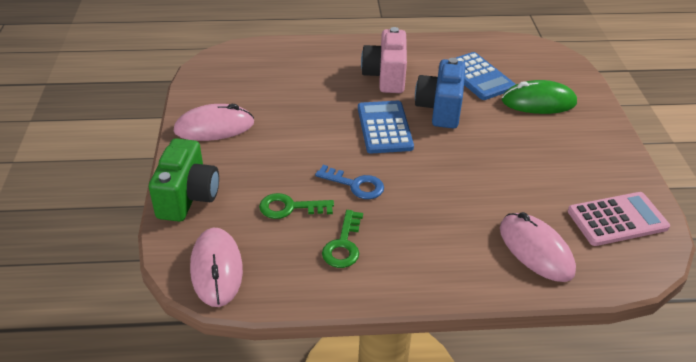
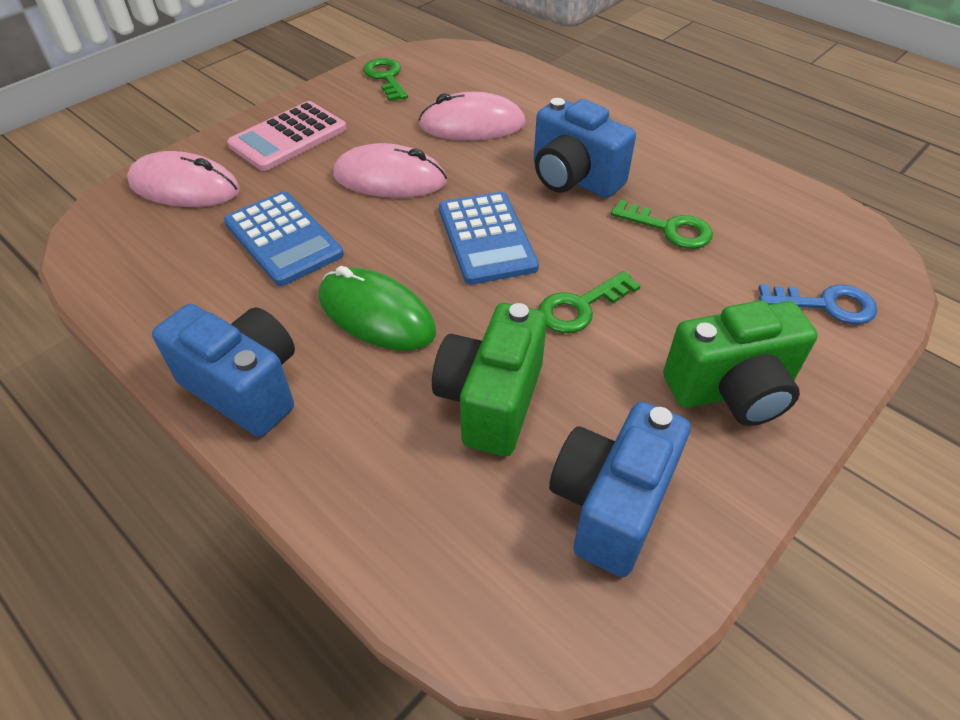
blue camera: 1 -> 3
green camera: 1 -> 2
green key: 2 -> 3
pink camera: 1 -> 0

